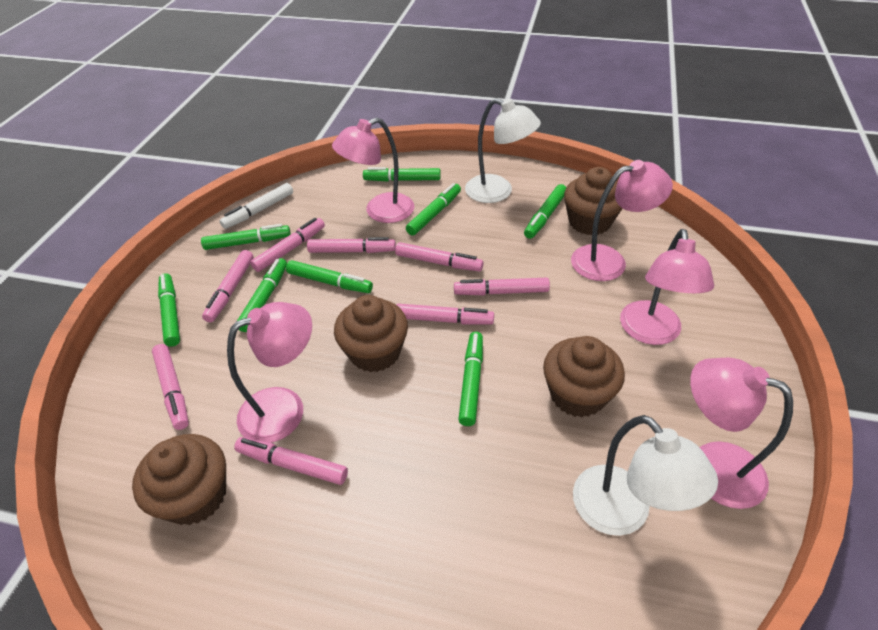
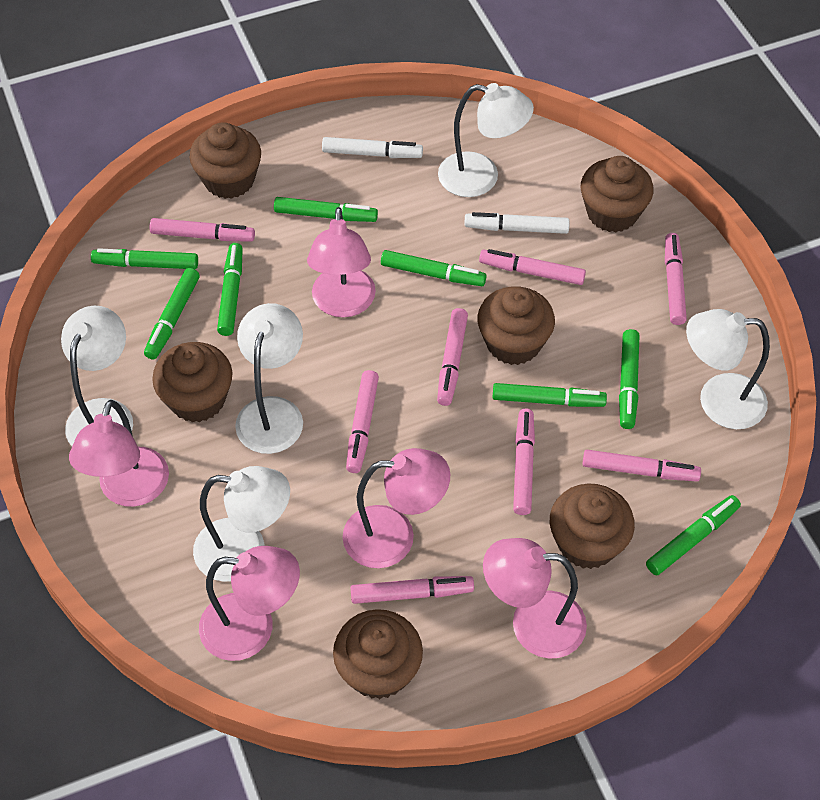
brown cupcake: 4 -> 6
white lamp: 2 -> 5
white marker: 1 -> 2

